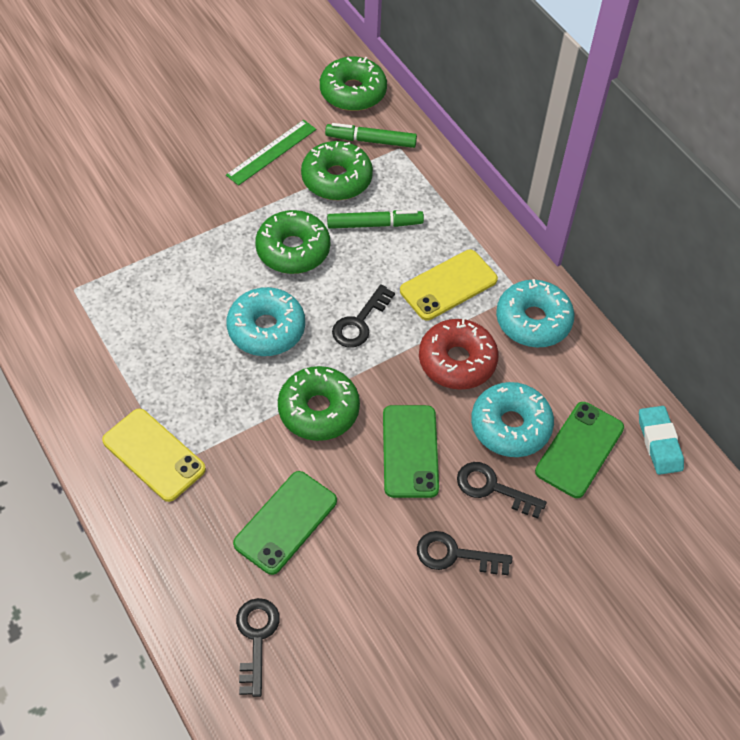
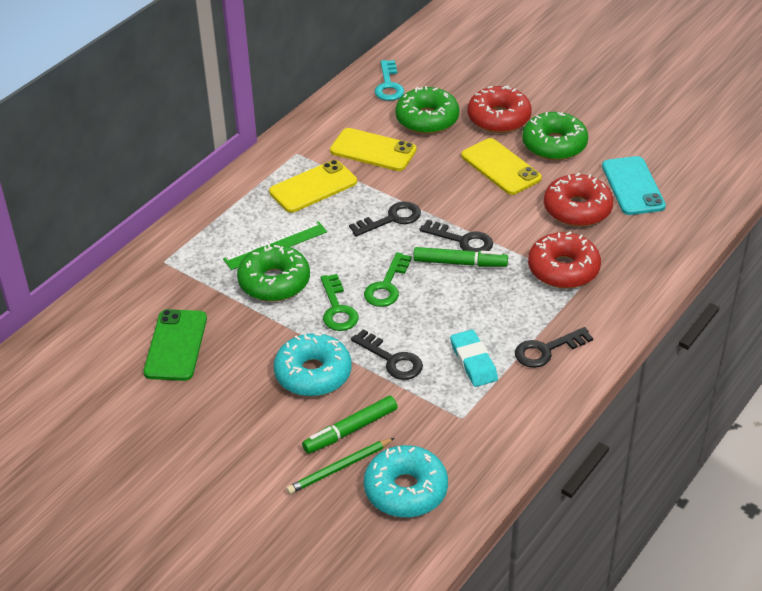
green donut: 4 -> 3
green key: 0 -> 2
green pencil: 0 -> 1
green phone: 3 -> 1
red donut: 1 -> 3
turquoise donut: 3 -> 2
turquoise key: 0 -> 1
turquoise phone: 0 -> 1
yellow phone: 2 -> 3

